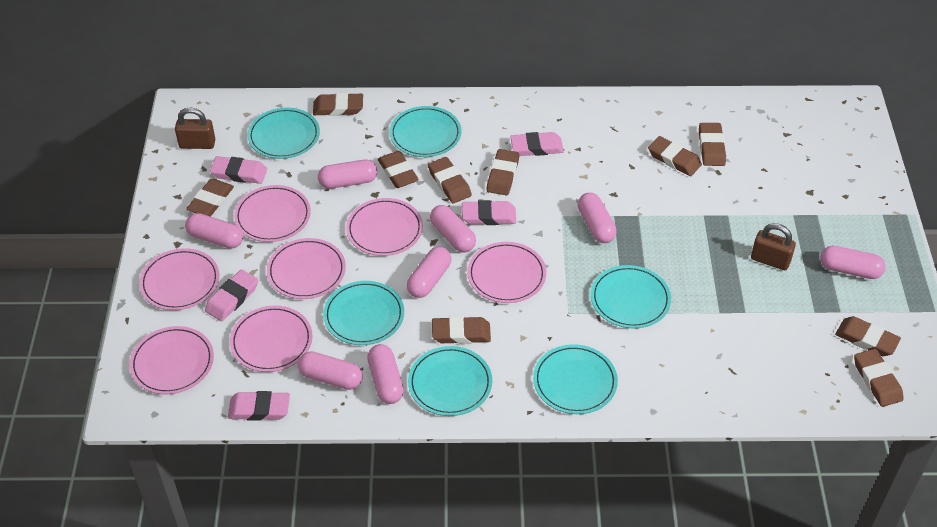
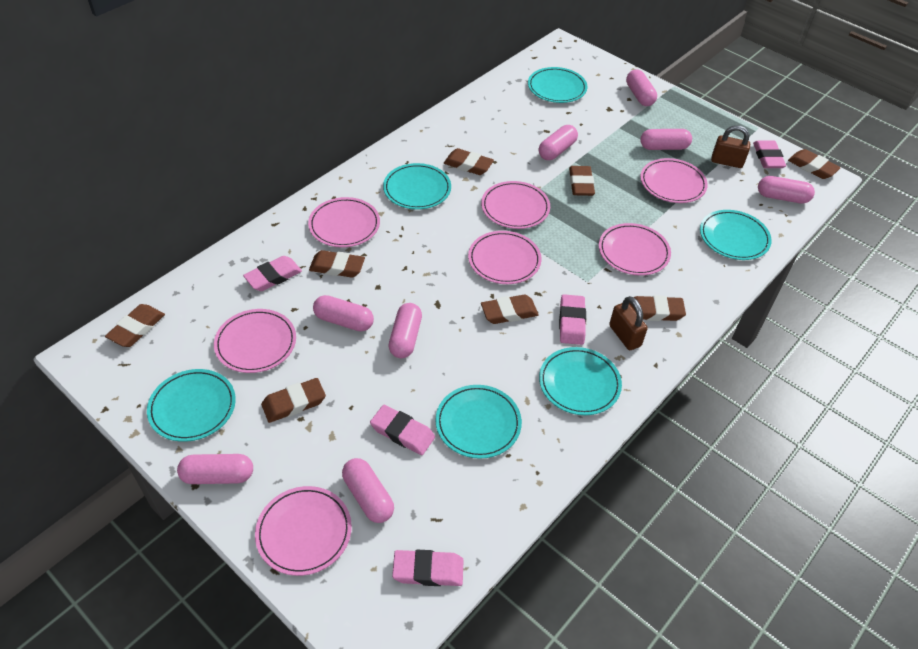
brown eraser: 10 -> 8

